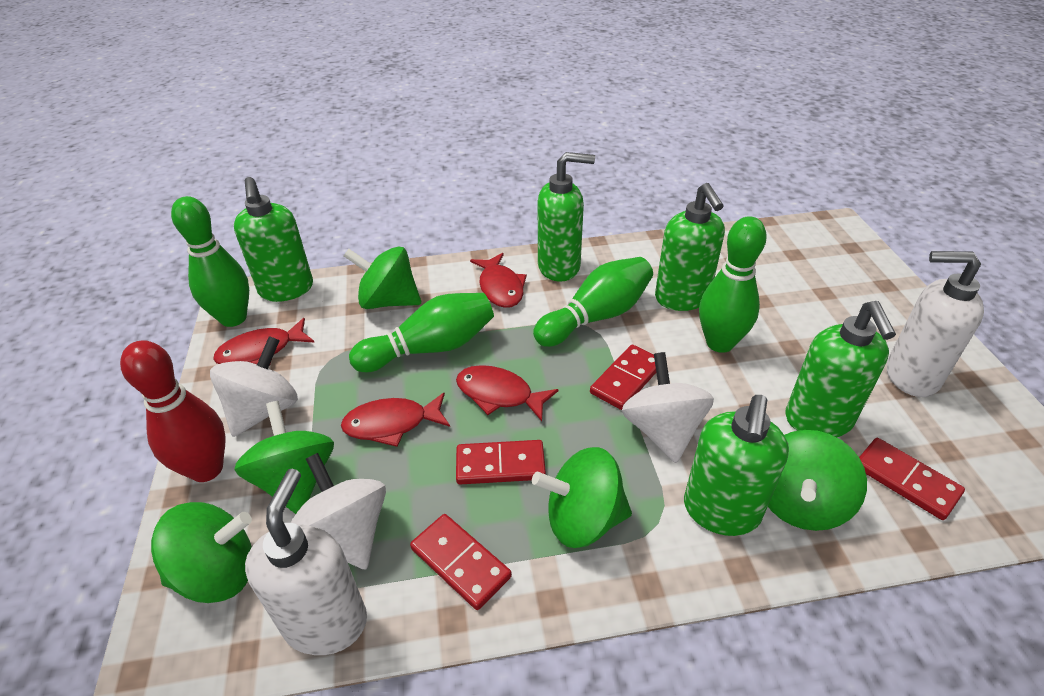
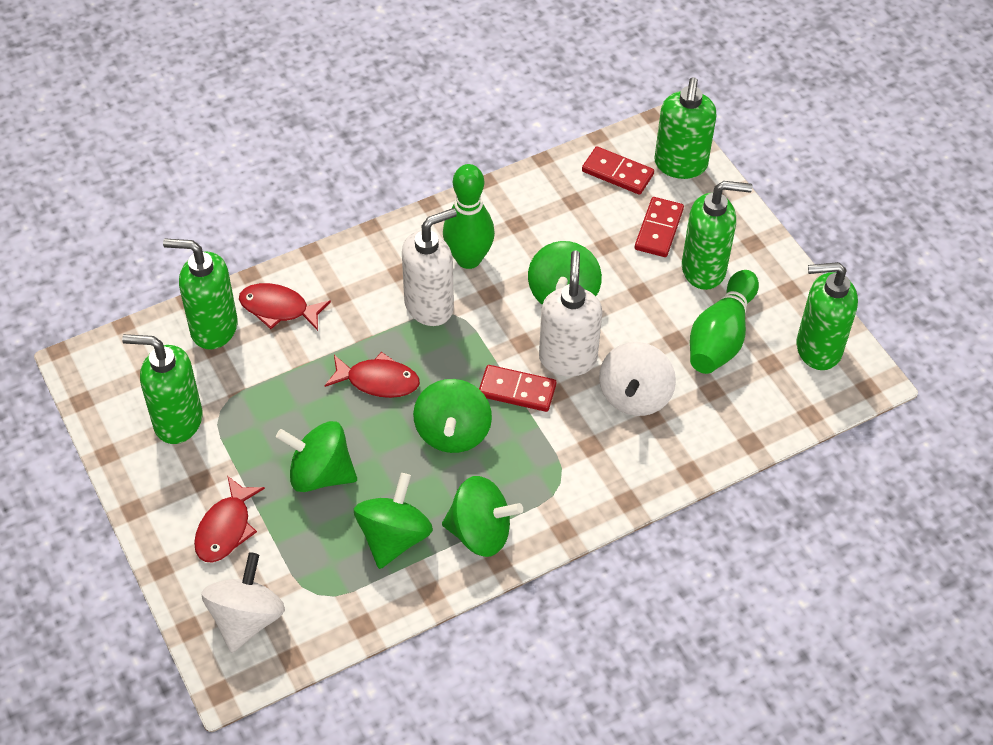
green bowling pin: 4 -> 2
red bowling pin: 1 -> 0
red domino: 4 -> 3
red fish: 4 -> 3
white spinning top: 3 -> 2

